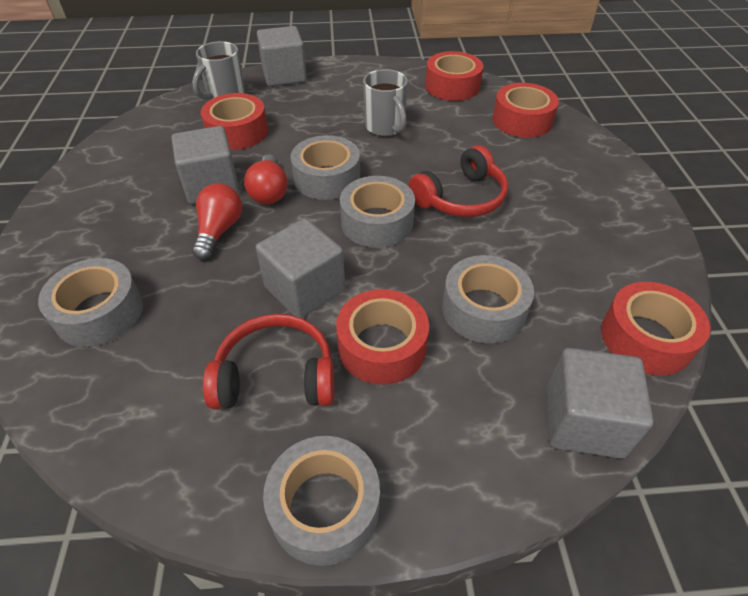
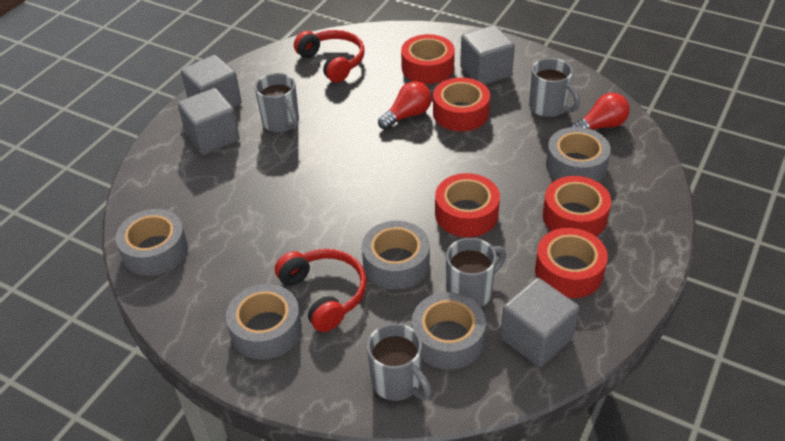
grey mug: 2 -> 4

